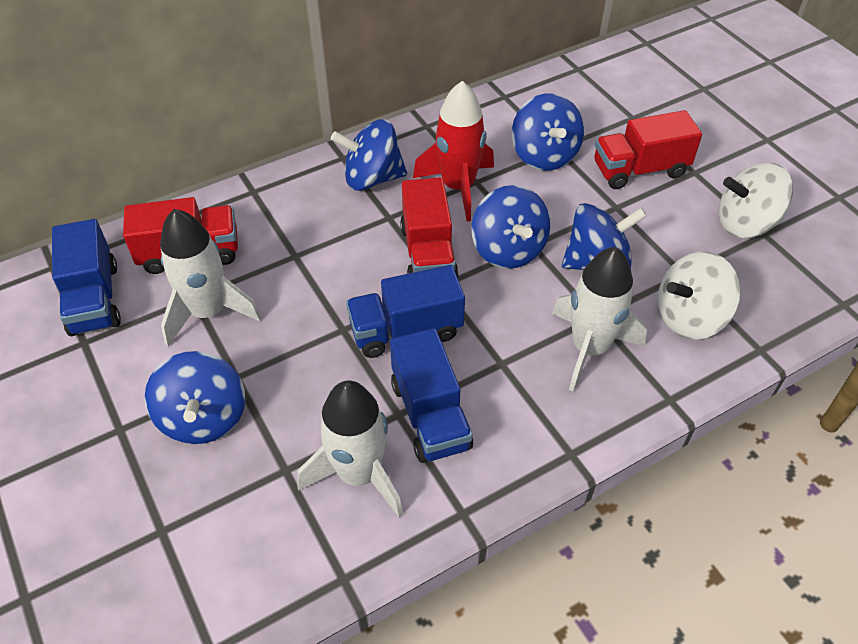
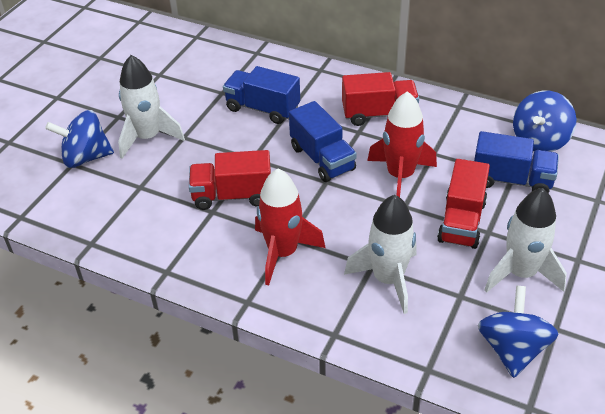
blue spinning top: 5 -> 3
red rocket: 1 -> 2
white spinning top: 2 -> 0

